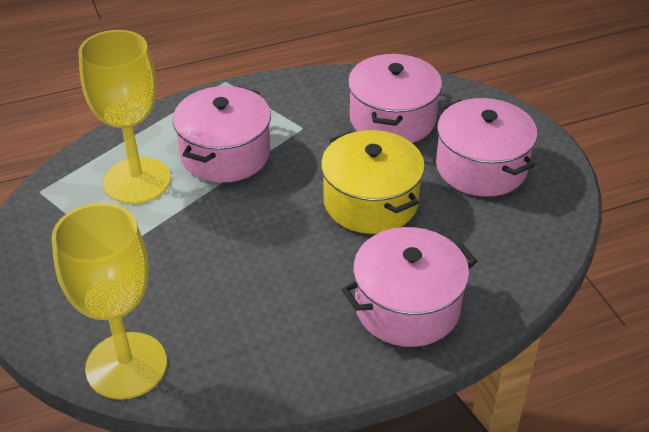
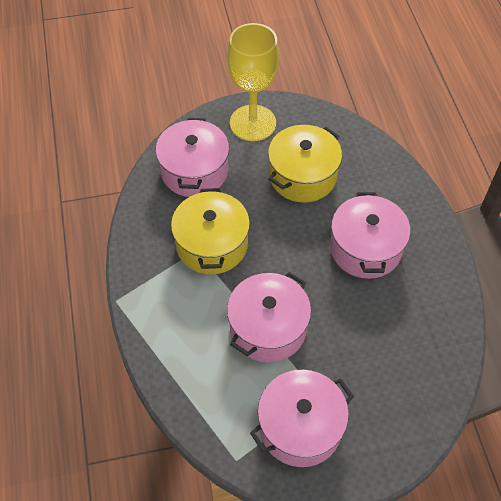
yellow goblet: 2 -> 1
yellow pot: 1 -> 2

